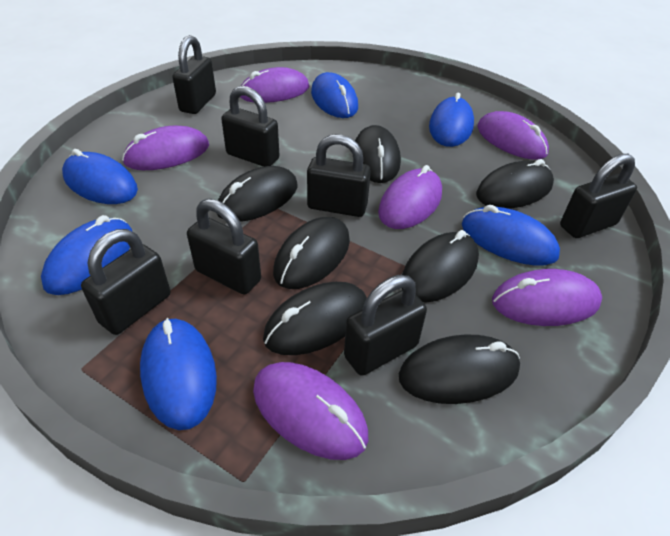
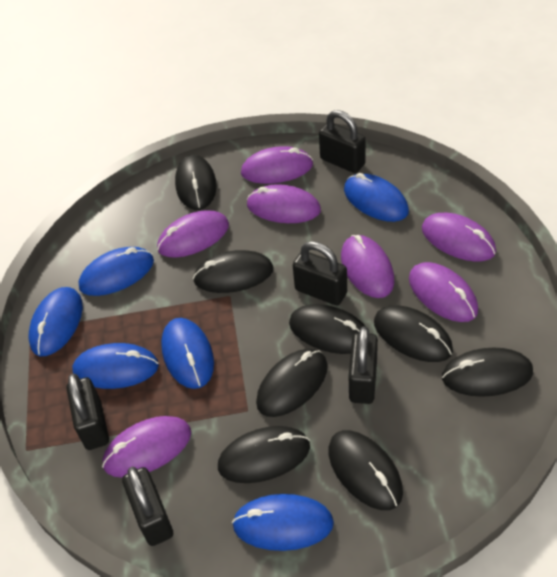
black mouse: 7 -> 8
black padlock: 7 -> 5
purple mouse: 6 -> 7

